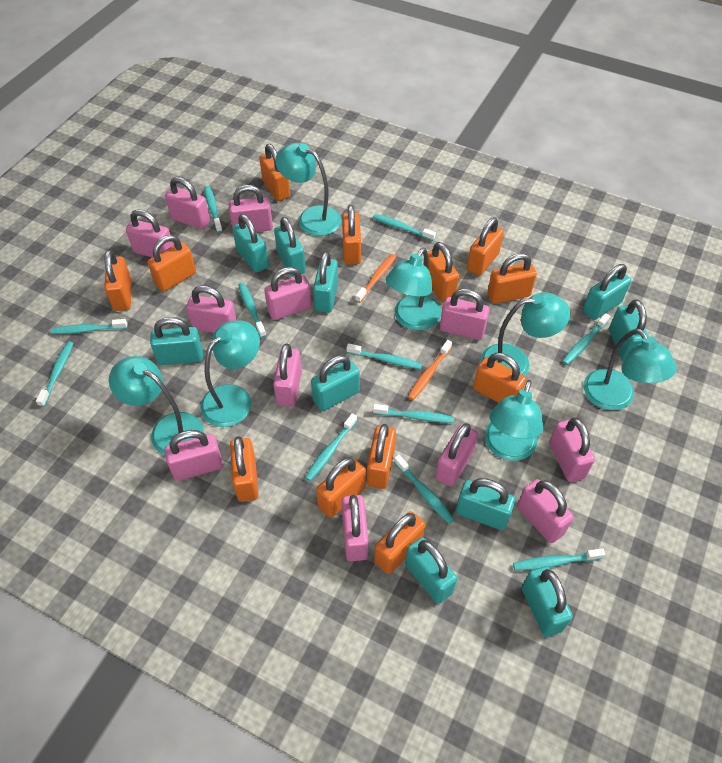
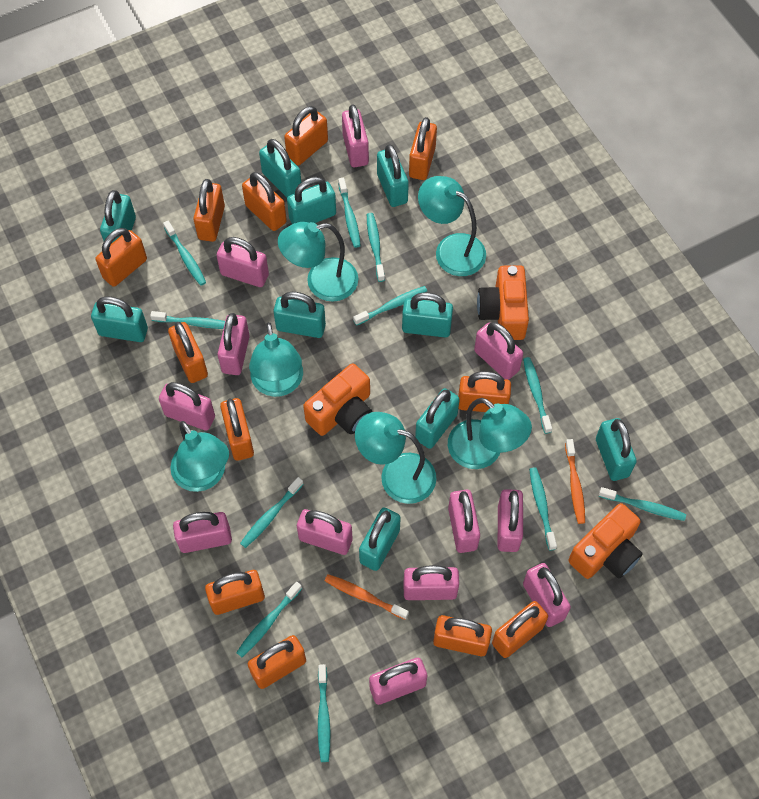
orange camera: 0 -> 3
turquoise lamp: 7 -> 6

